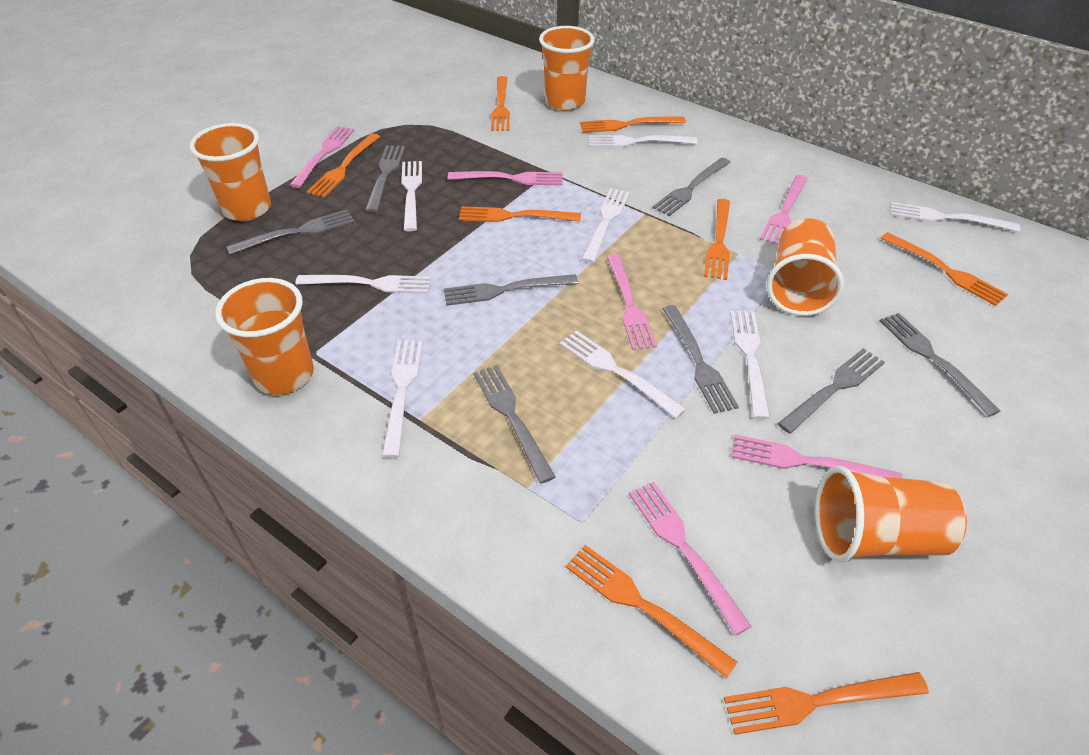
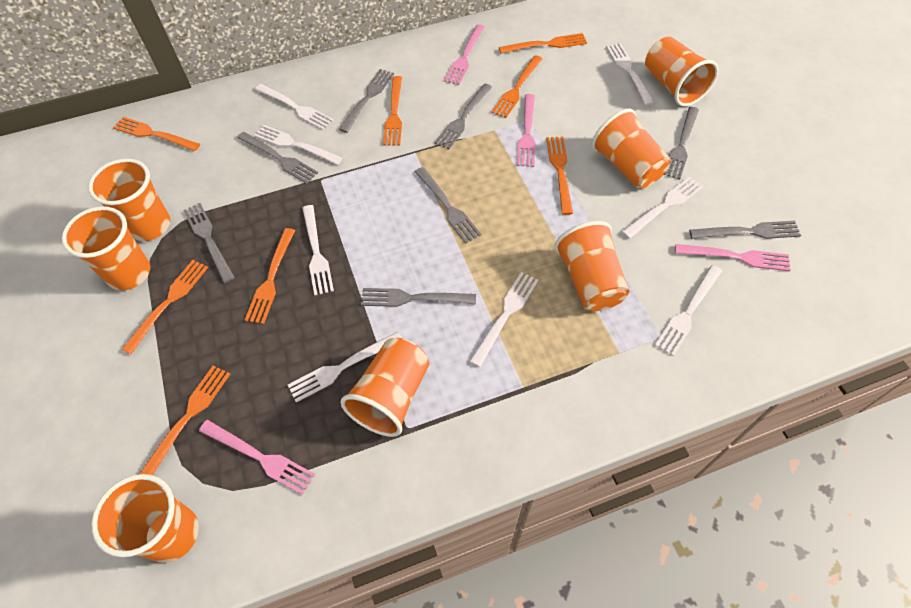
orange cup: 5 -> 7
pink fork: 6 -> 4

